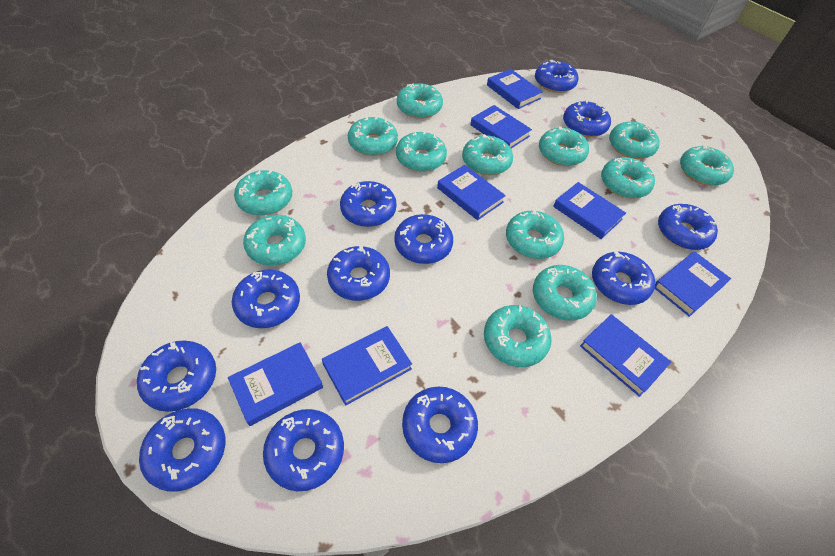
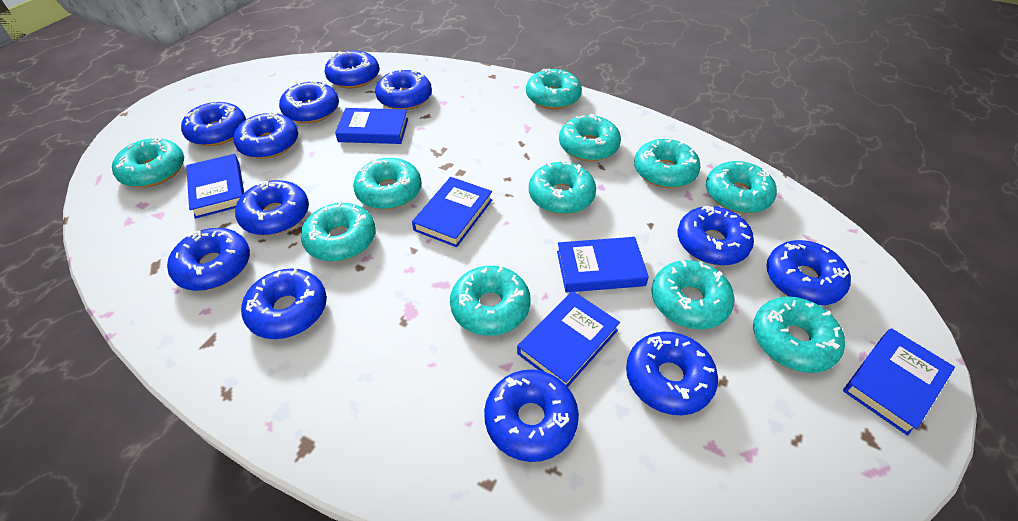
blue book: 8 -> 6
turquoise donut: 13 -> 11

